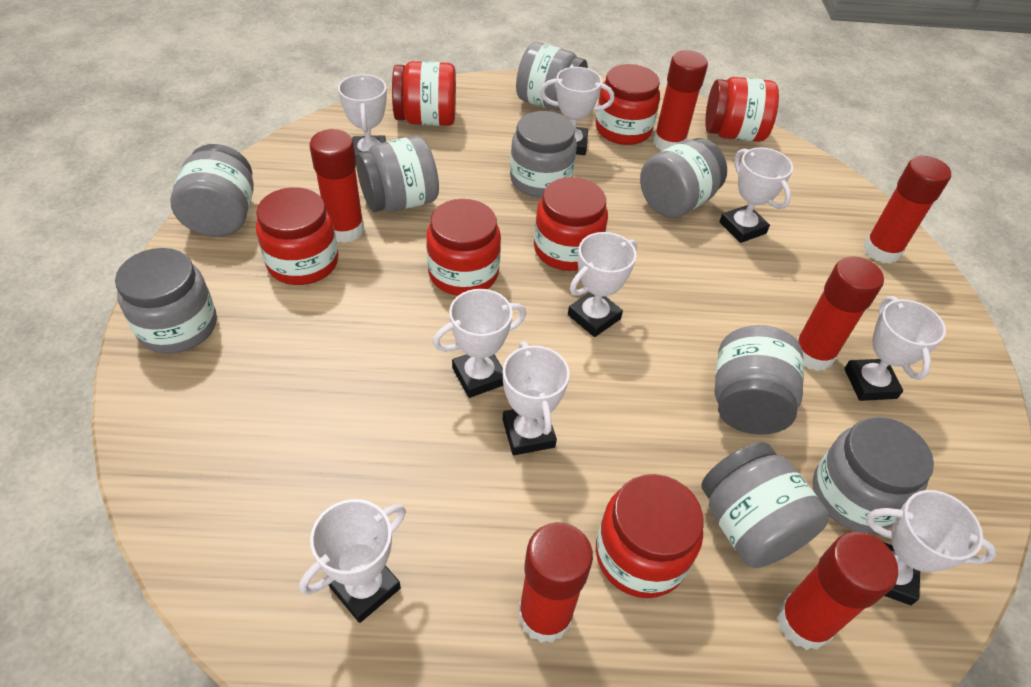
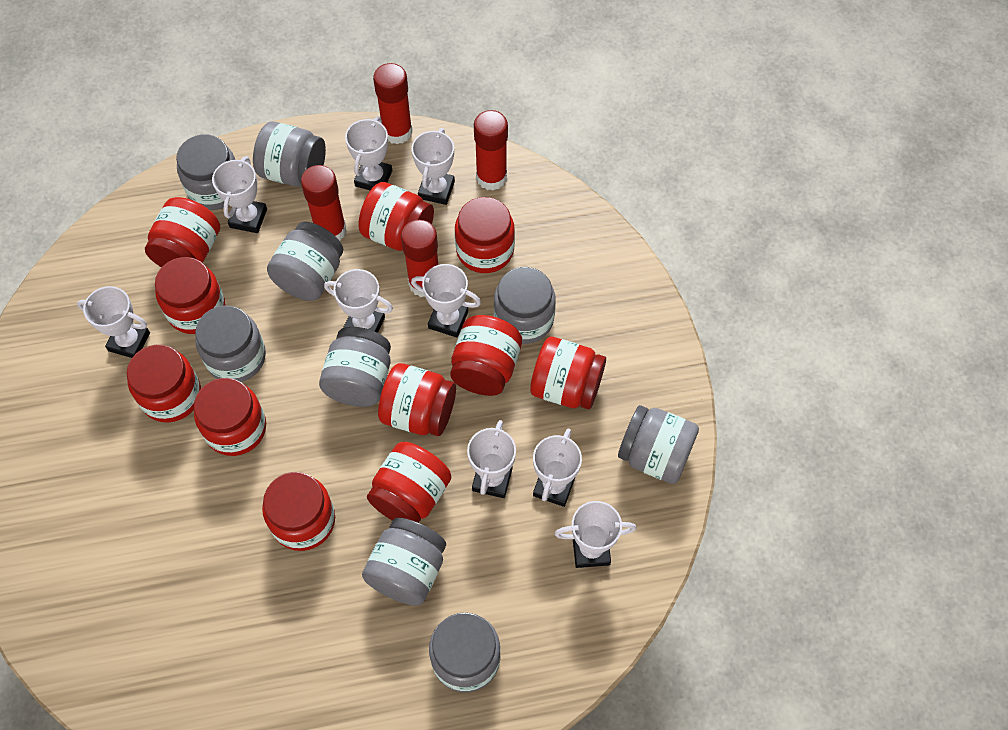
red glue stick: 6 -> 4
red jar: 7 -> 11

